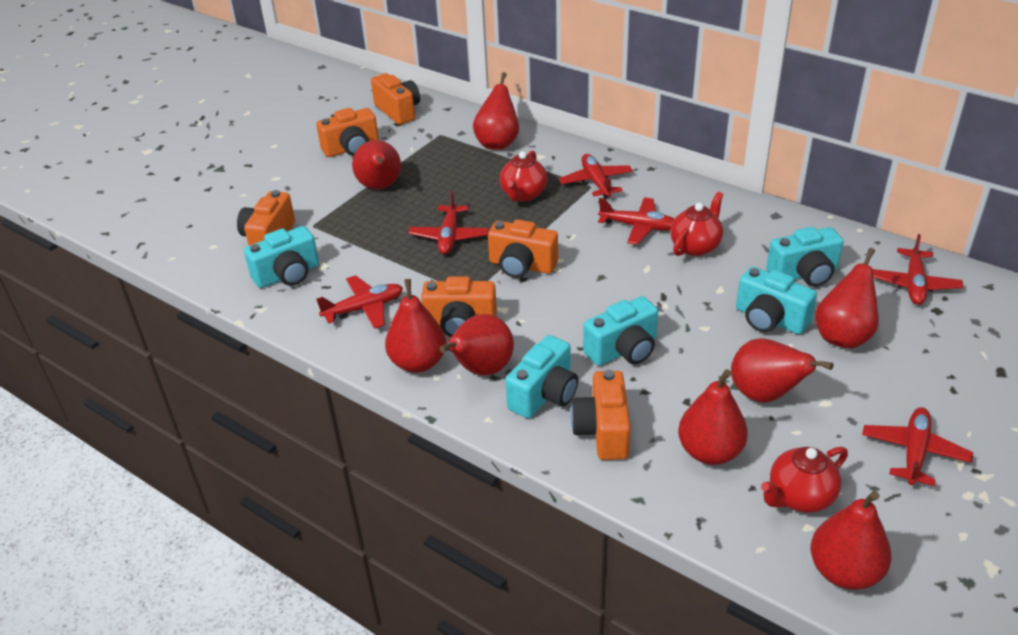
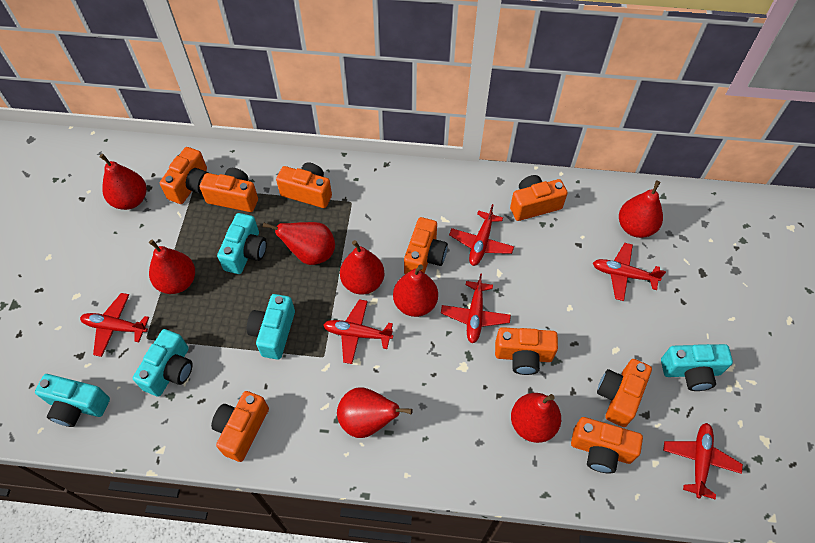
orange camera: 6 -> 9
red teapot: 3 -> 0

